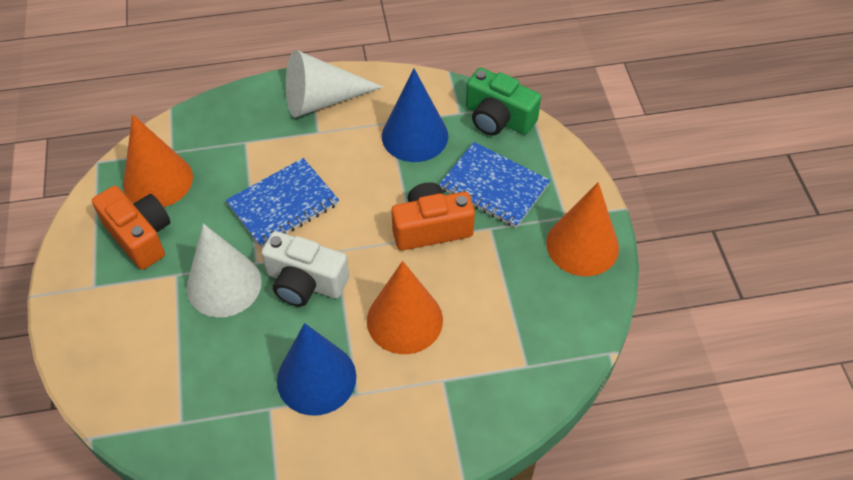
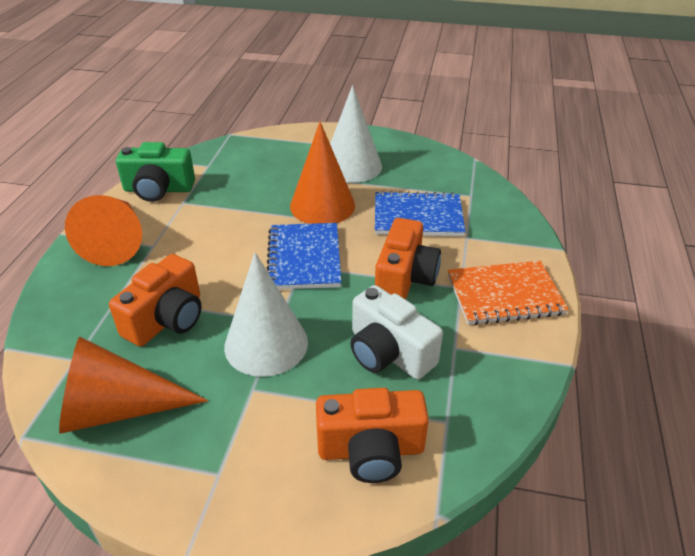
blue cone: 2 -> 0
orange camera: 2 -> 3
orange notebook: 0 -> 1

